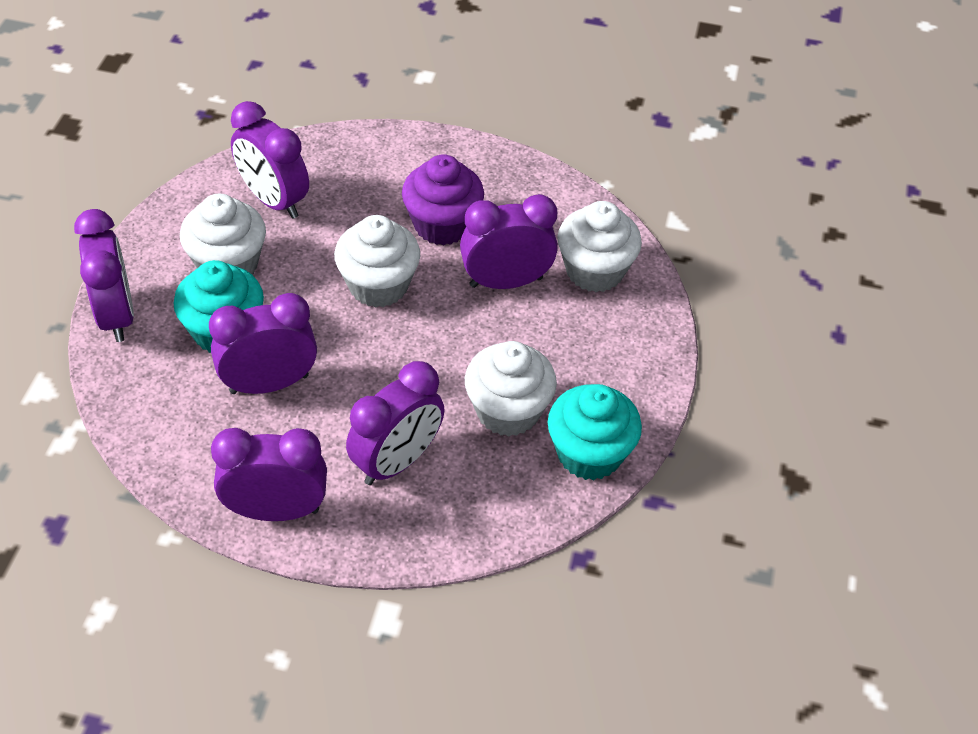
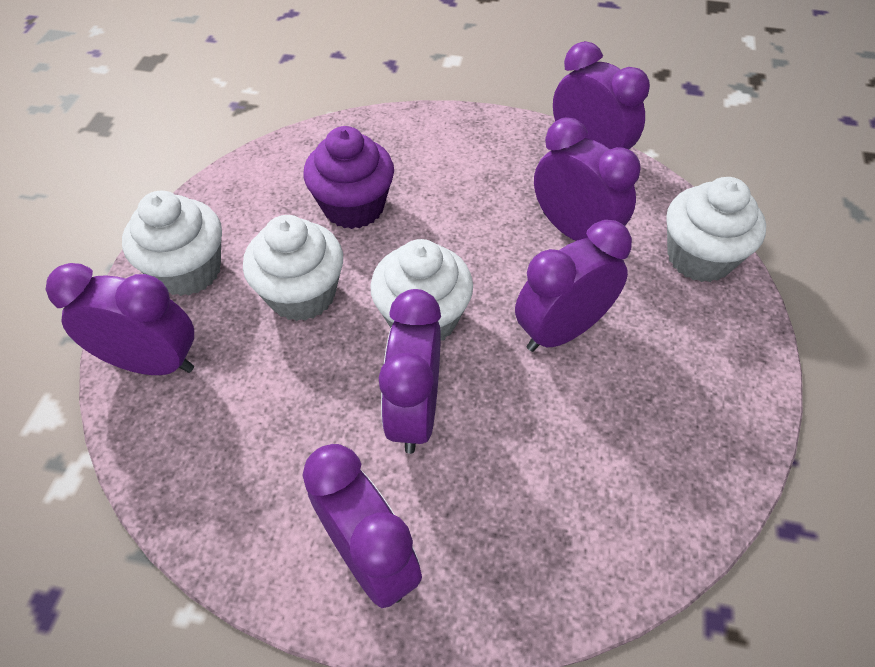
turquoise cupcake: 2 -> 0

